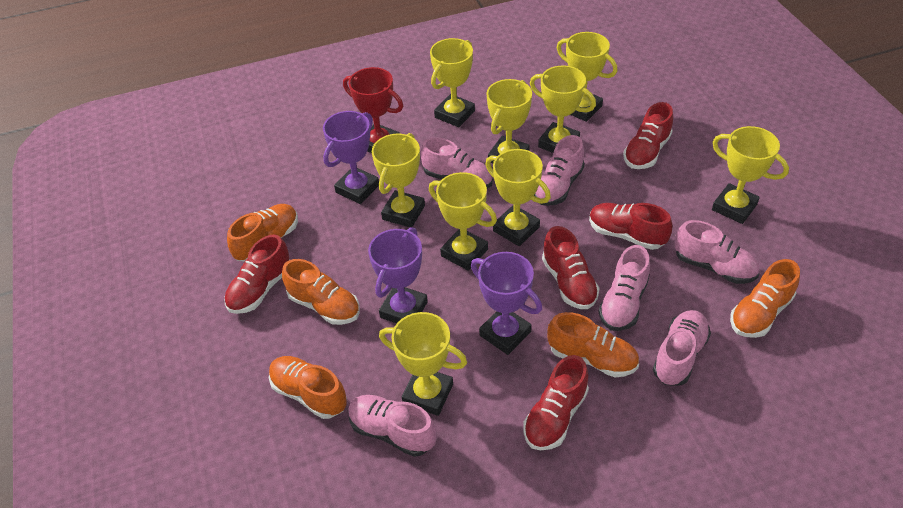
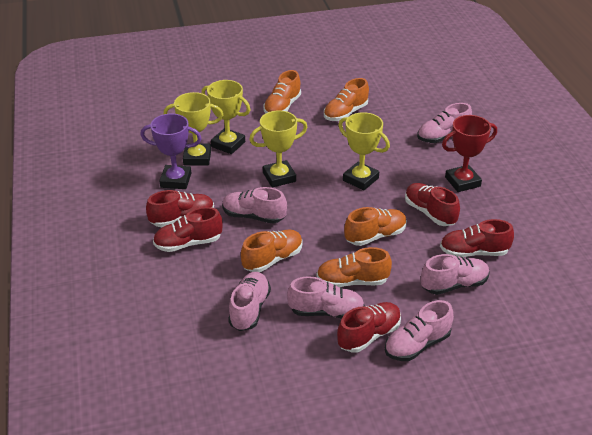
purple trophy: 3 -> 1
yellow trophy: 9 -> 4

